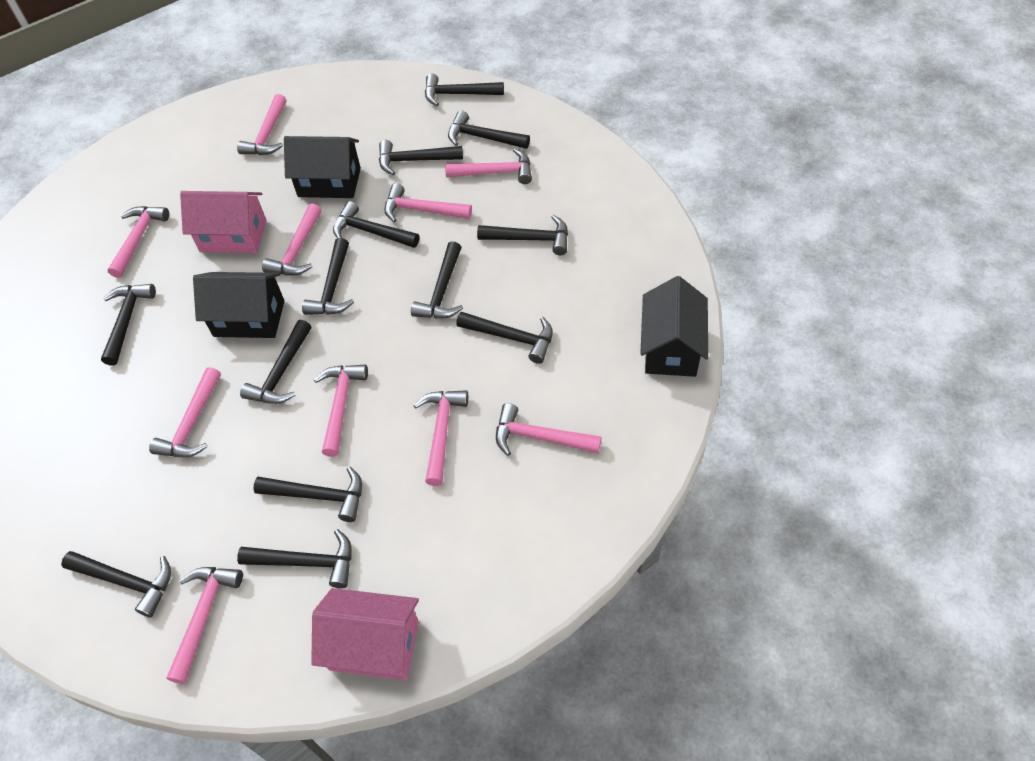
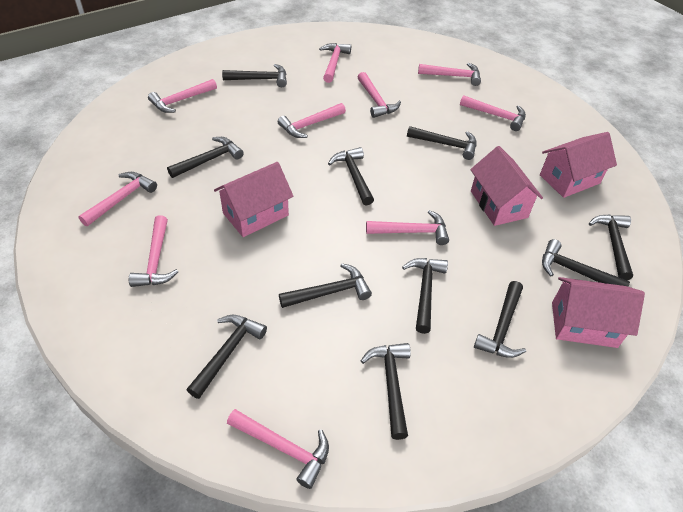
black hammer: 13 -> 11
black house: 3 -> 0
pink house: 2 -> 4

